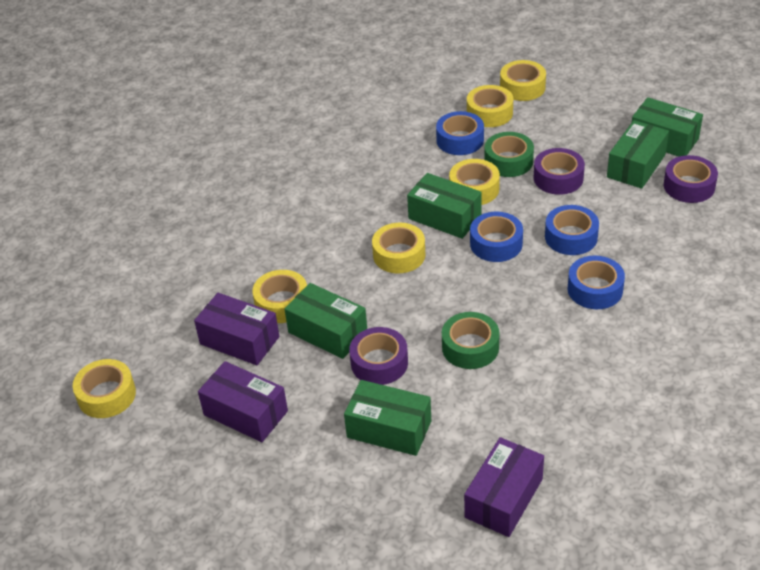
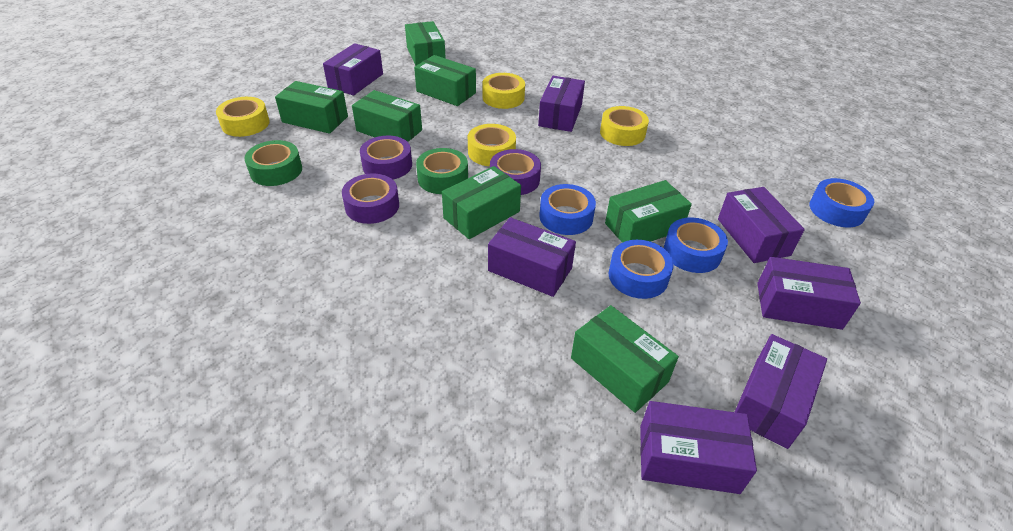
green box: 5 -> 7
purple box: 3 -> 7
yellow tape: 6 -> 4

